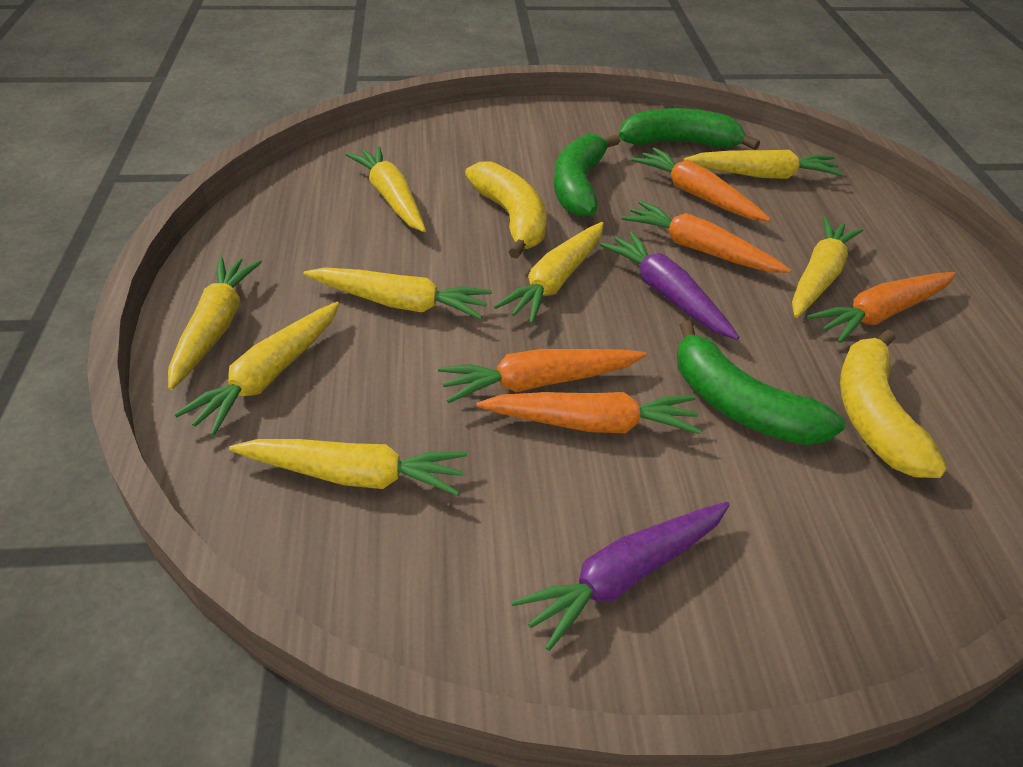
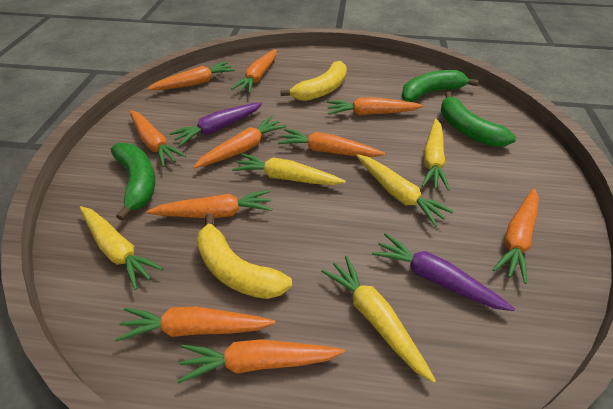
orange carrot: 5 -> 10
yellow carrot: 8 -> 5

